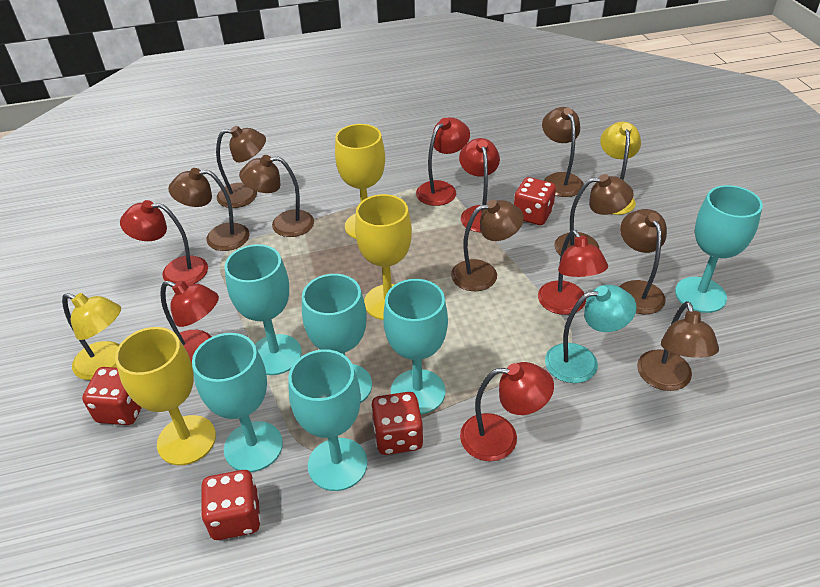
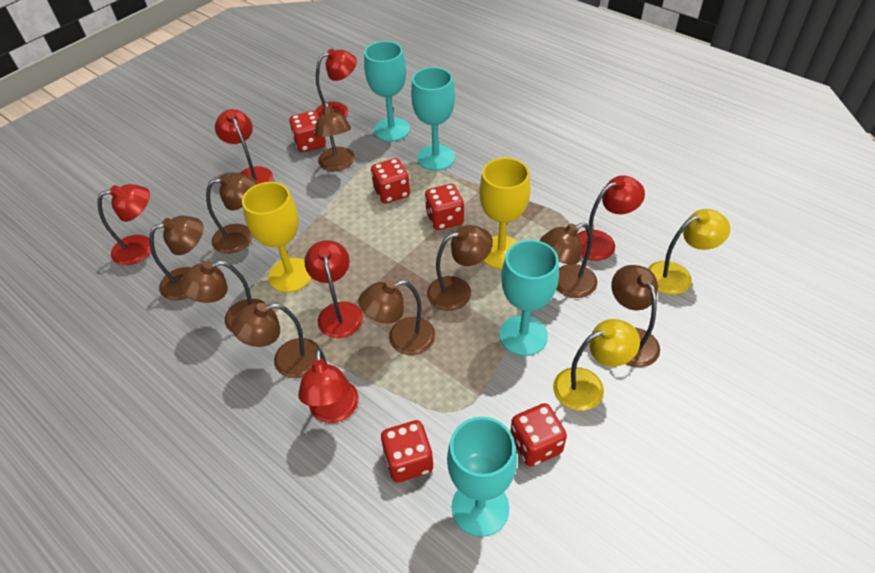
brown lamp: 8 -> 9
red dice: 4 -> 5
turquoise goblet: 6 -> 4
turquoise lamp: 1 -> 0
yellow goblet: 3 -> 2

